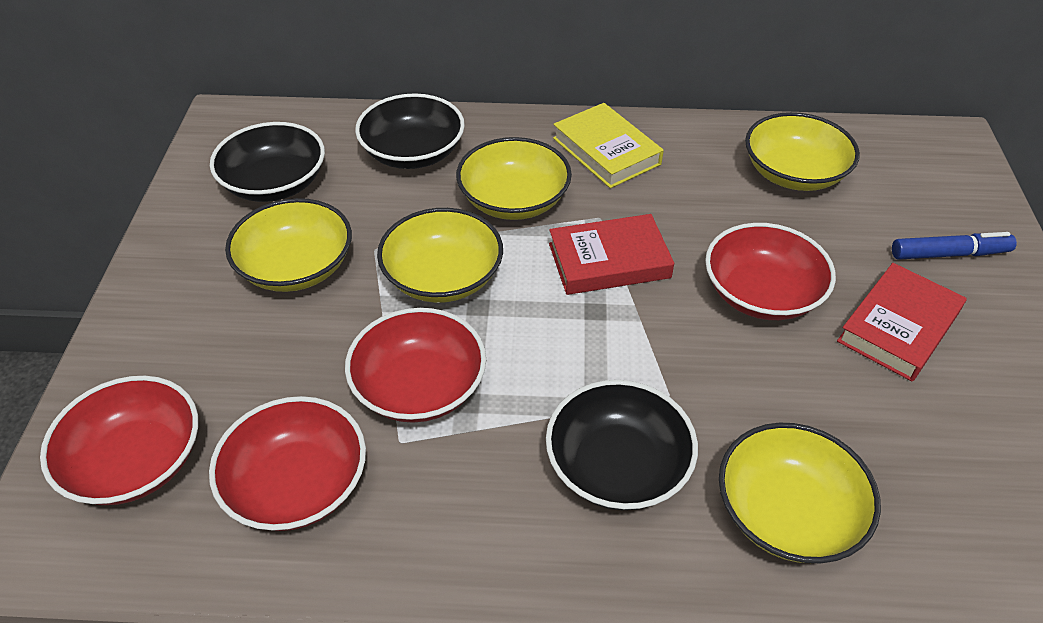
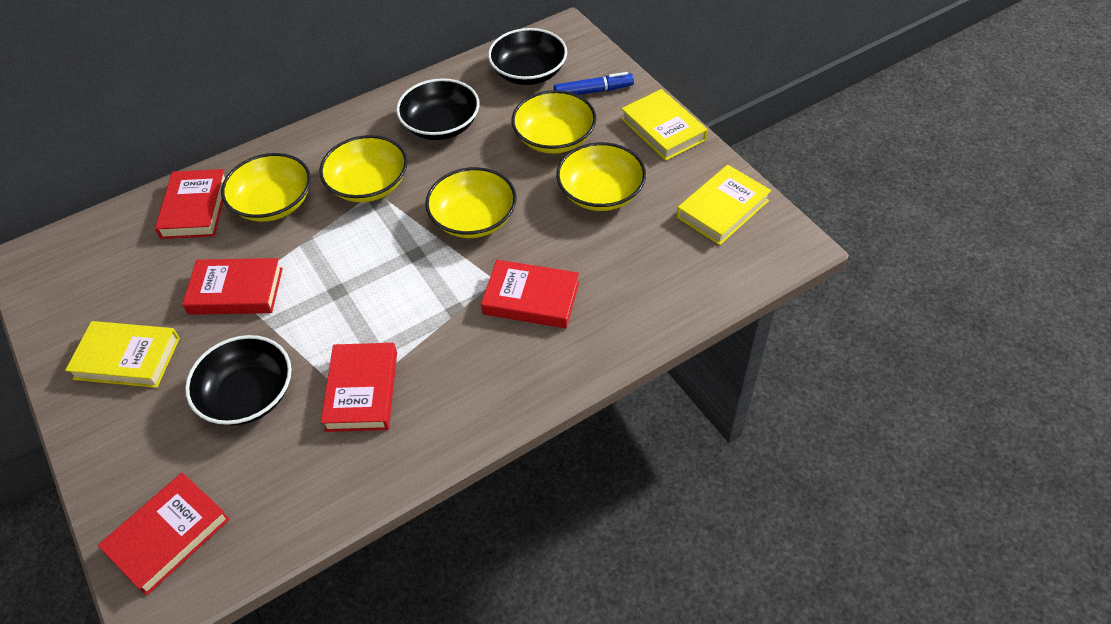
red book: 2 -> 5
red bowl: 4 -> 0
yellow book: 1 -> 3

